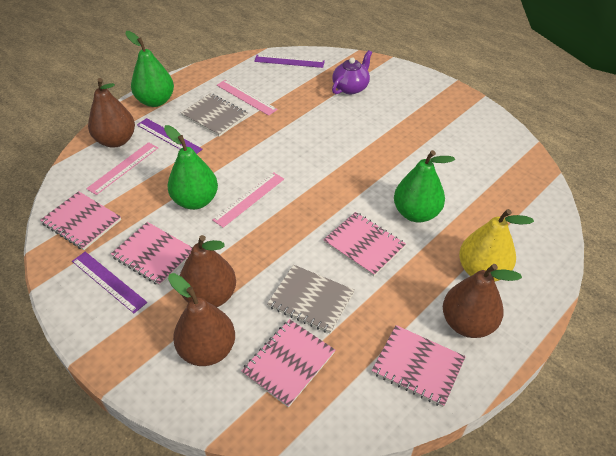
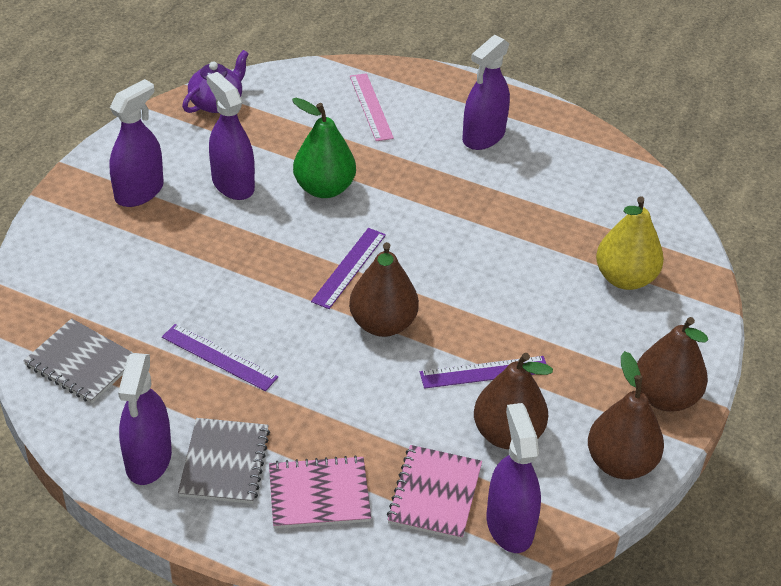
green pear: 3 -> 1
pink notebook: 5 -> 2
pink ruler: 3 -> 1
purple spray bottle: 0 -> 5

